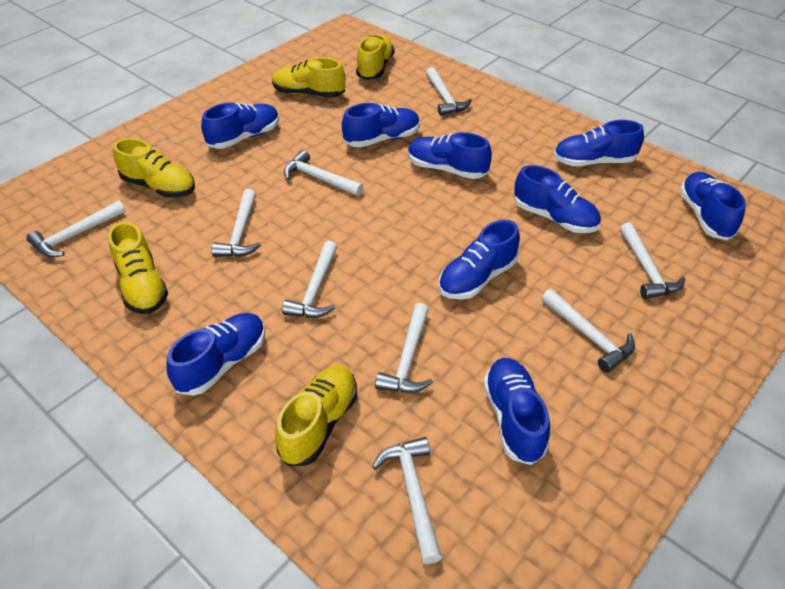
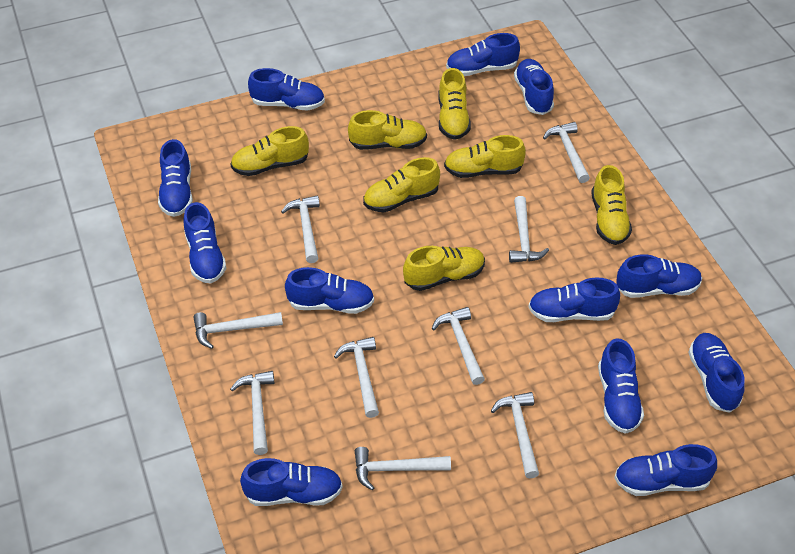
blue shoe: 9 -> 12
yellow shoe: 5 -> 7

